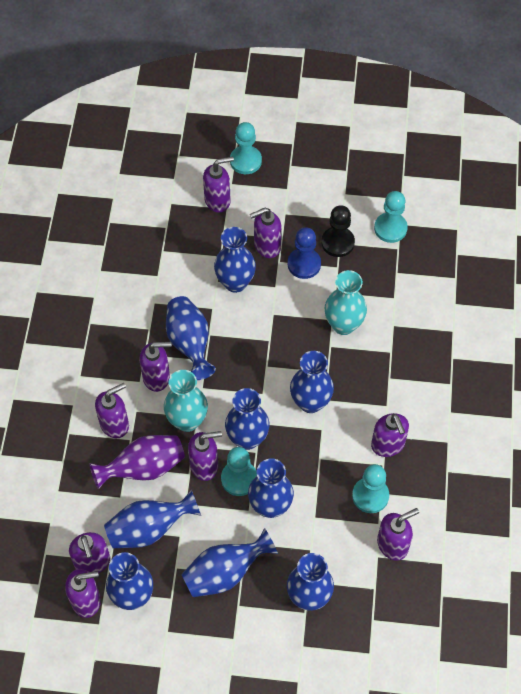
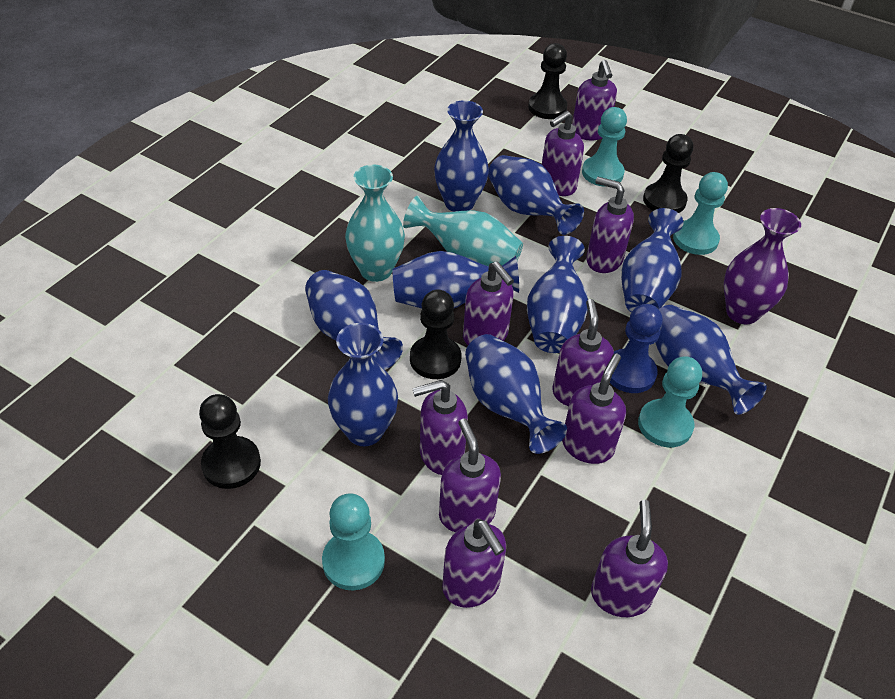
black pawn: 1 -> 4
purple soap dispenser: 9 -> 10

